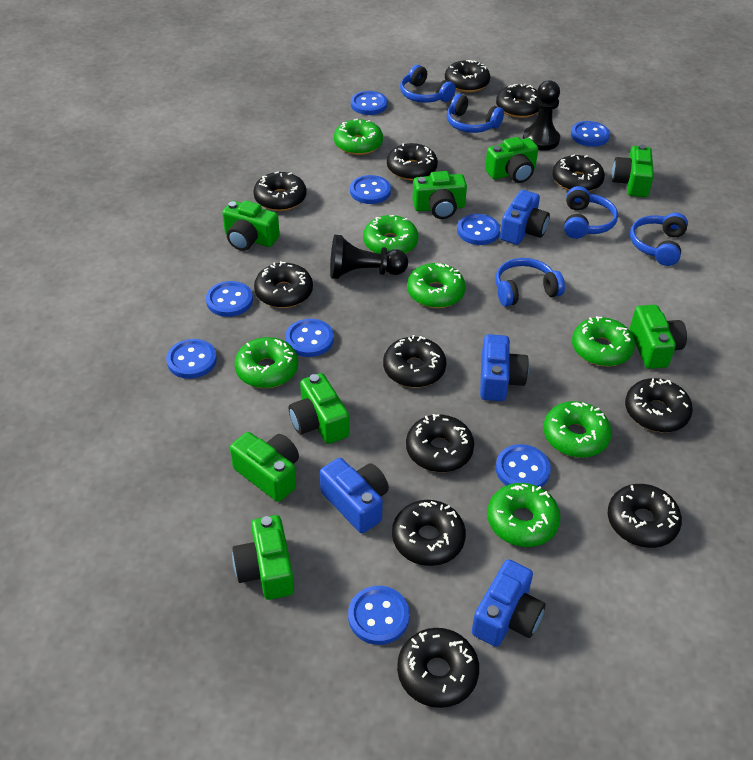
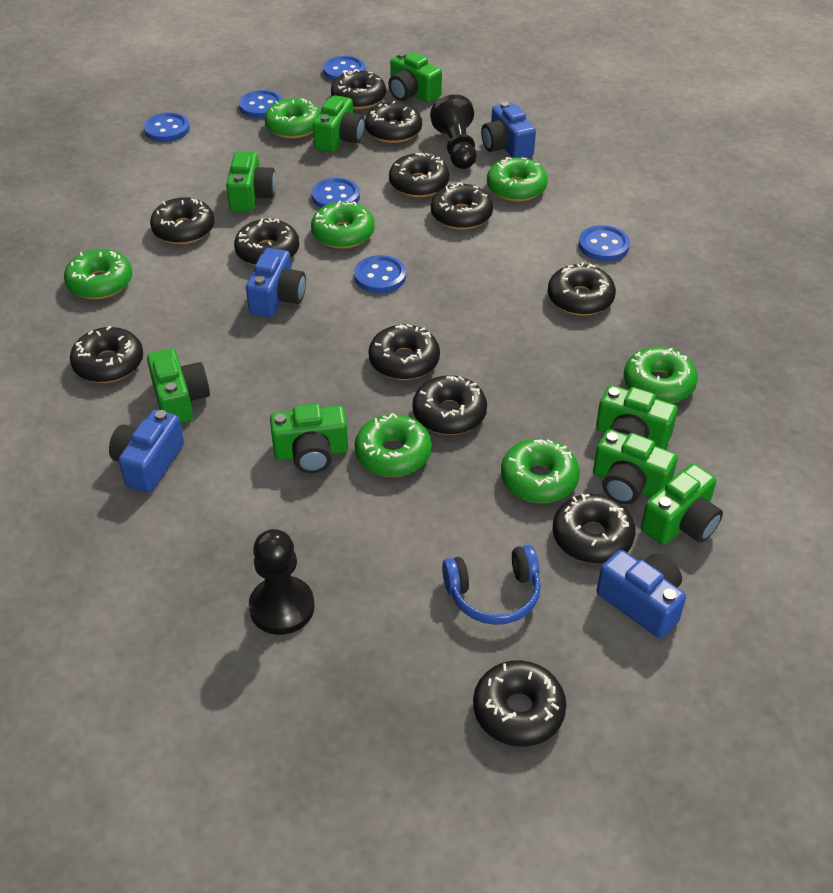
blue button: 9 -> 6
blue headphones: 5 -> 1

